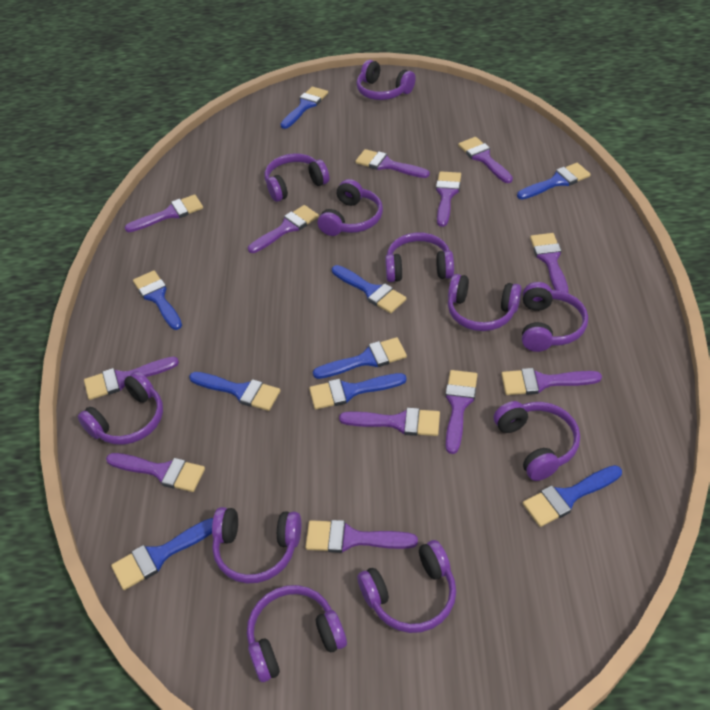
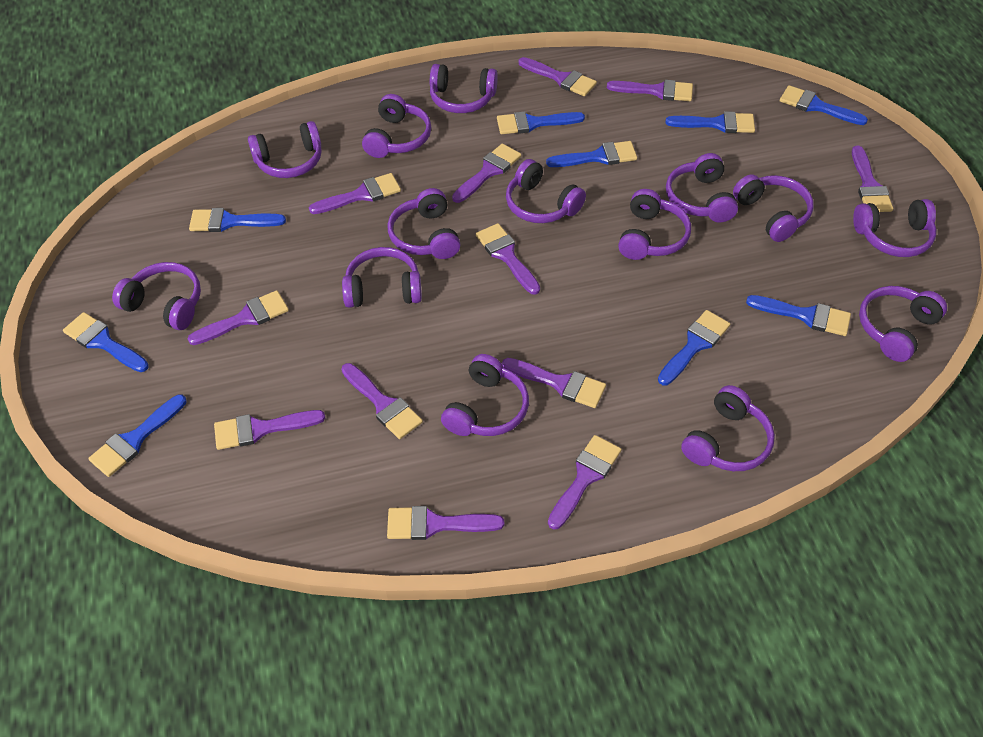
purple headphones: 11 -> 14

